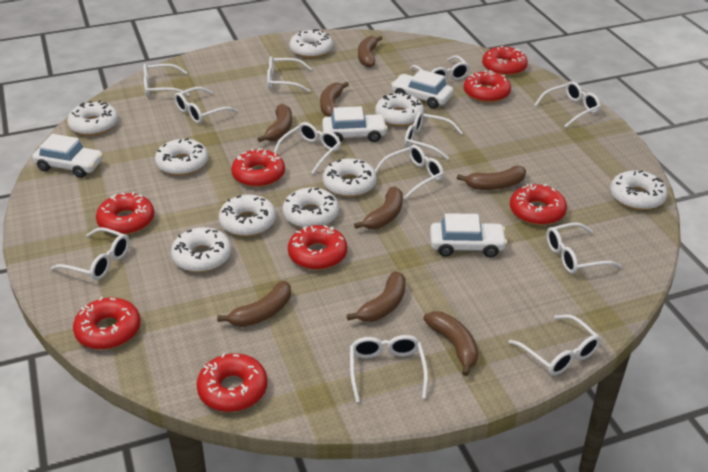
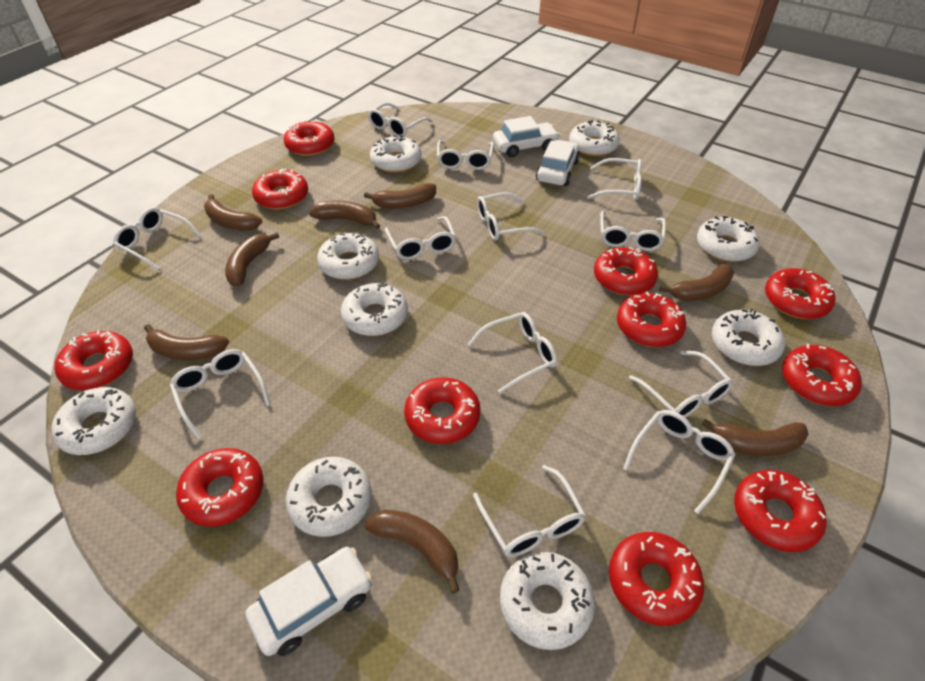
red donut: 8 -> 11
white car: 4 -> 3

